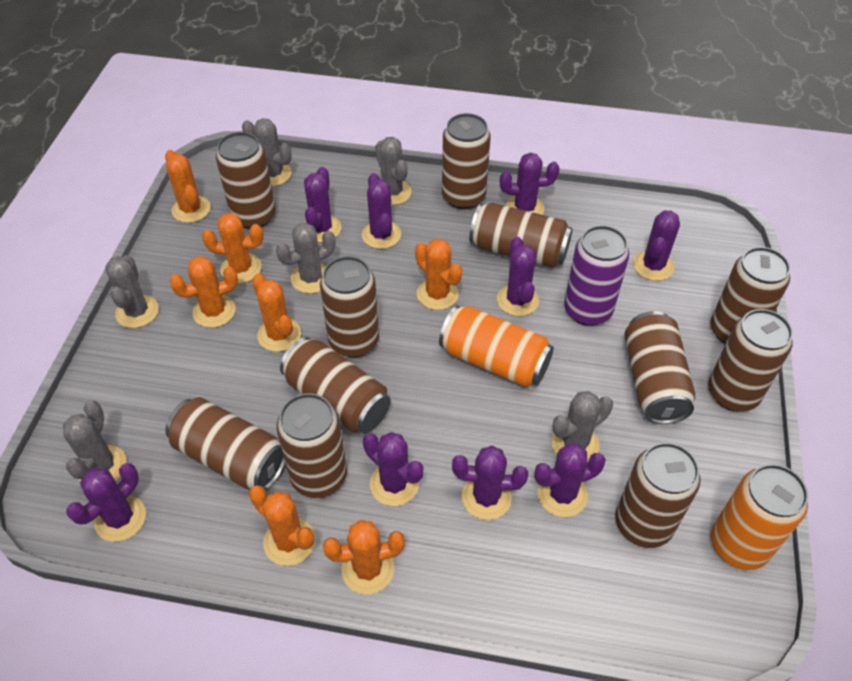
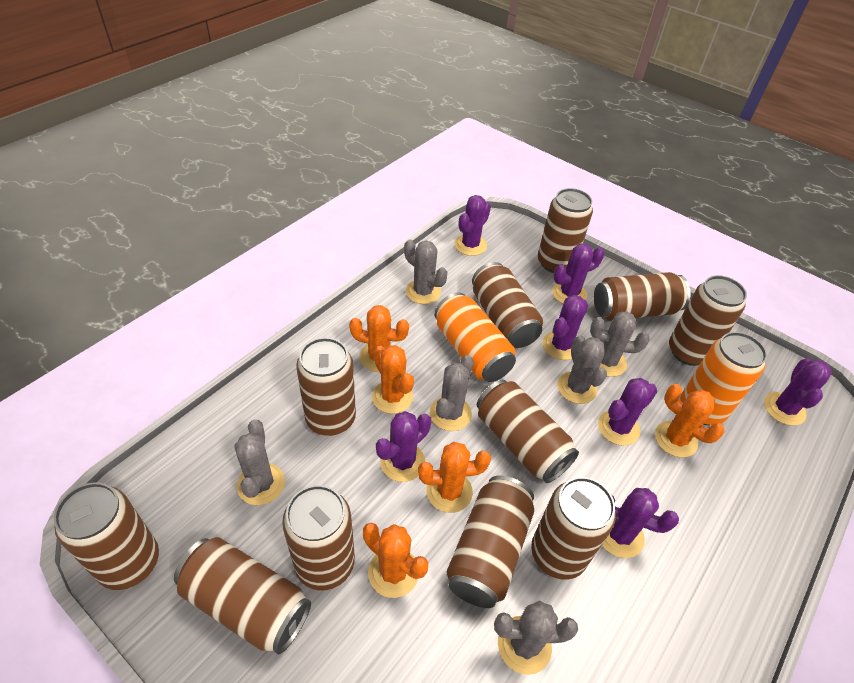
orange cactus: 7 -> 5
purple cactus: 9 -> 7
purple can: 1 -> 0

